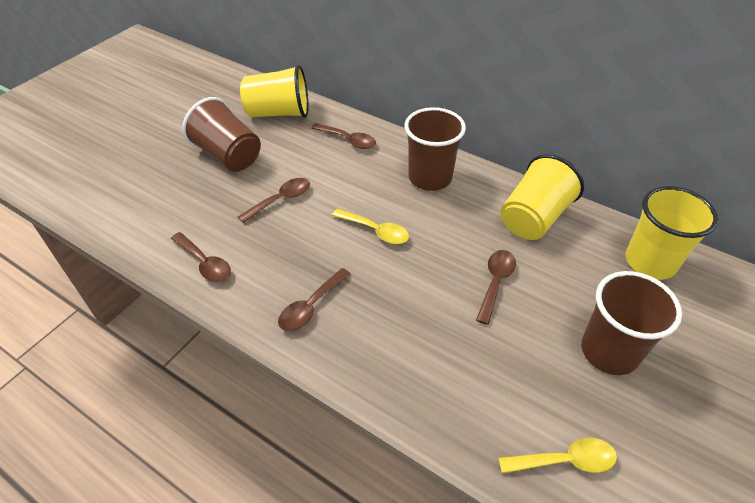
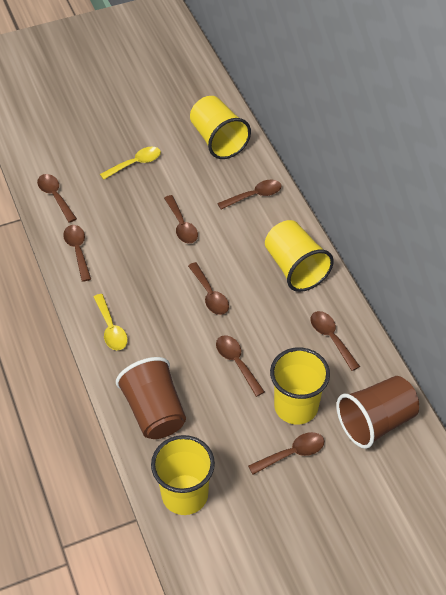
brown cup: 3 -> 2
brown spoon: 5 -> 8
yellow cup: 3 -> 4

